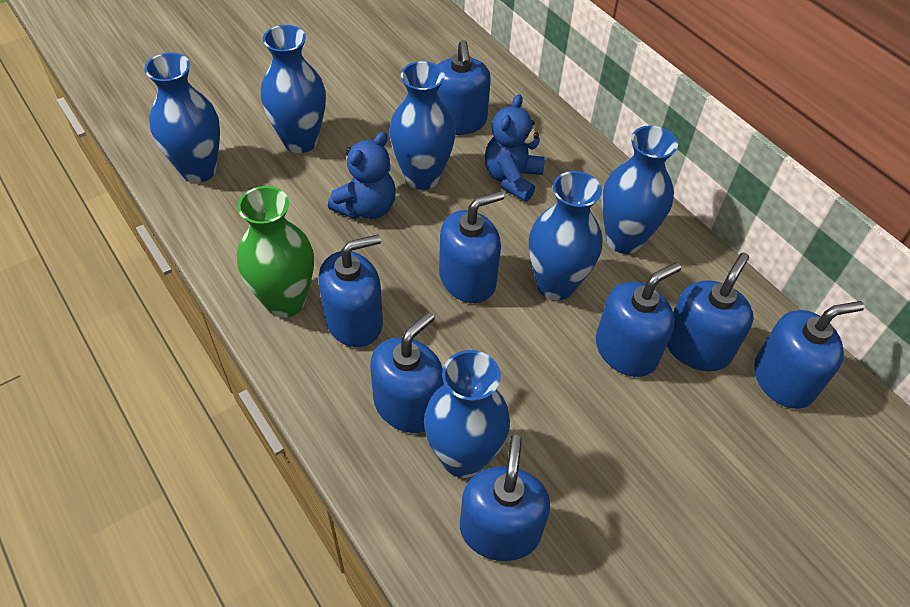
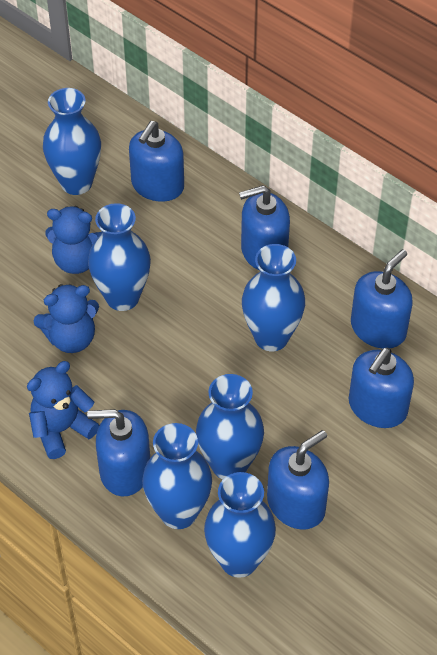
blue soap dispenser: 8 -> 6
blue teddy bear: 2 -> 3
green vase: 1 -> 0

